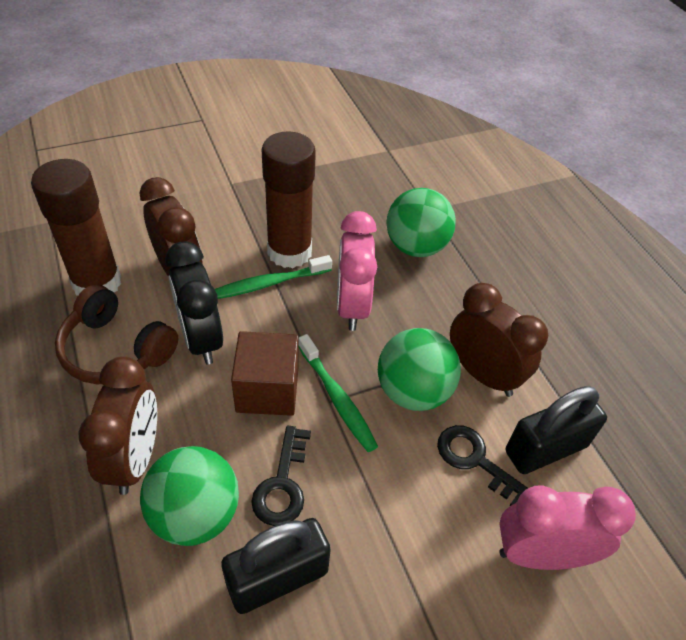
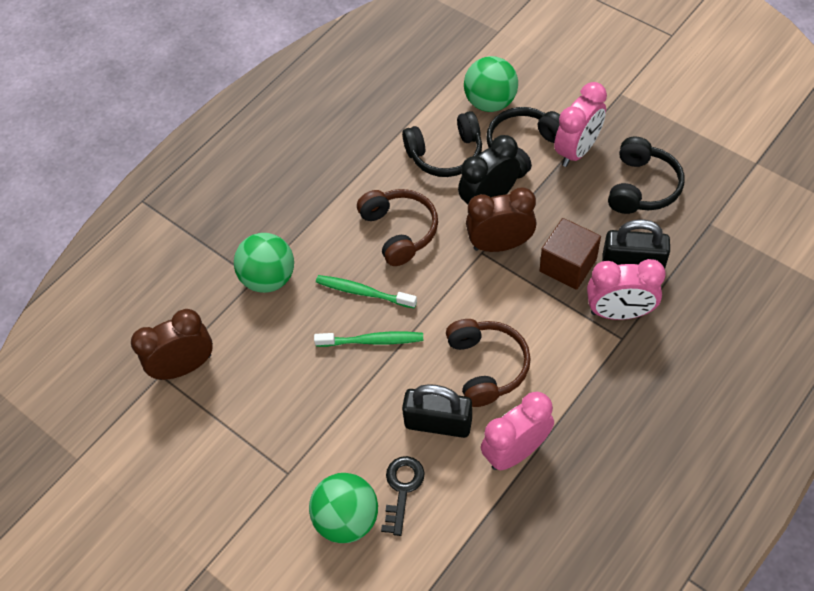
black headphones: 0 -> 3
black key: 2 -> 1
brown clock: 3 -> 2
brown glue stick: 2 -> 0
brown headphones: 1 -> 2
pink clock: 2 -> 3

